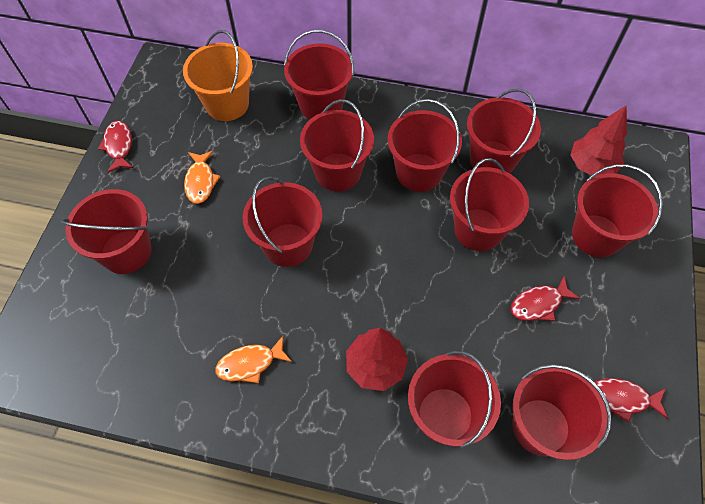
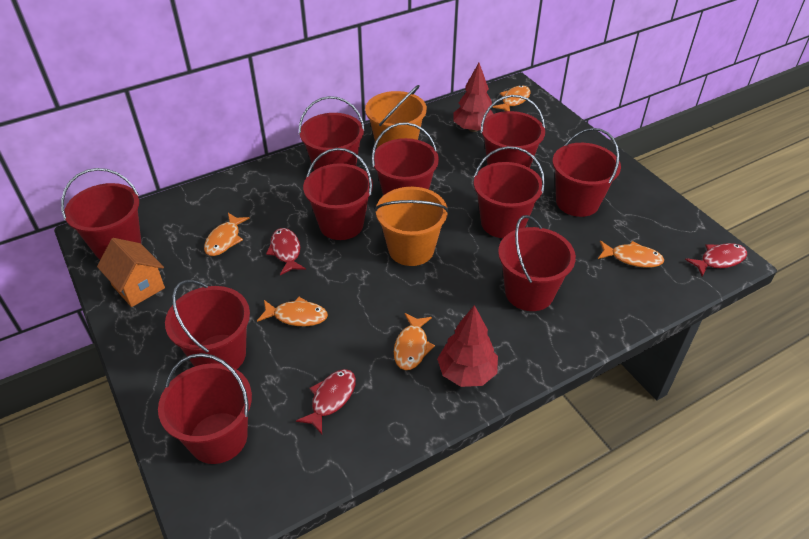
orange bucket: 1 -> 2
orange fish: 2 -> 5
orange house: 0 -> 1

